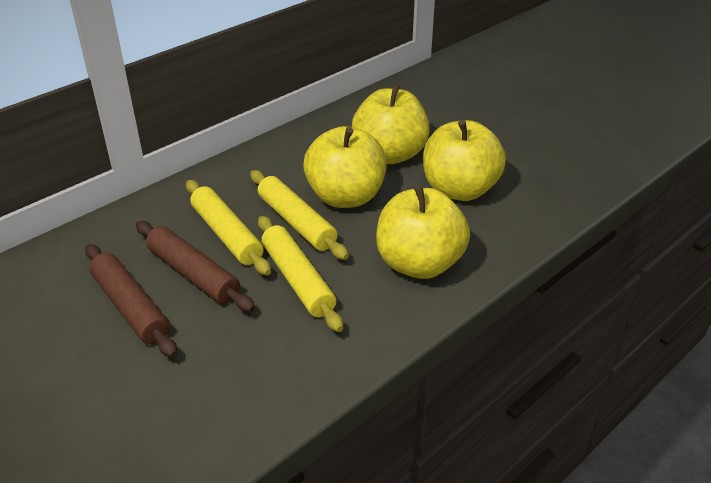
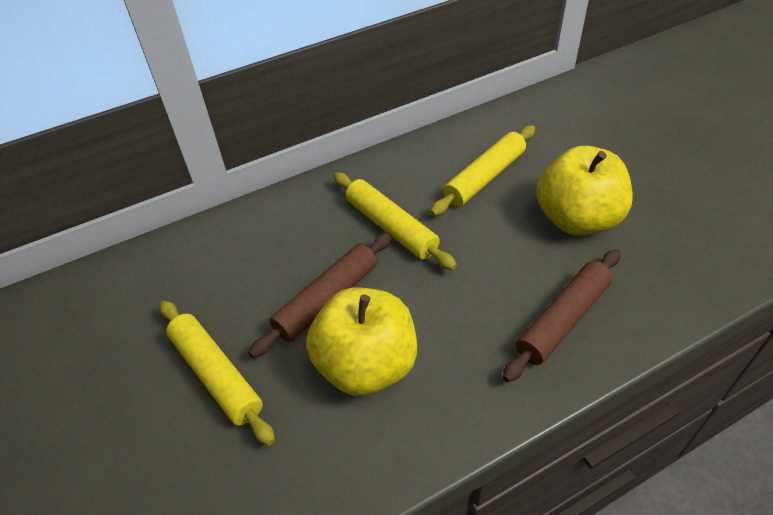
yellow apple: 4 -> 2

